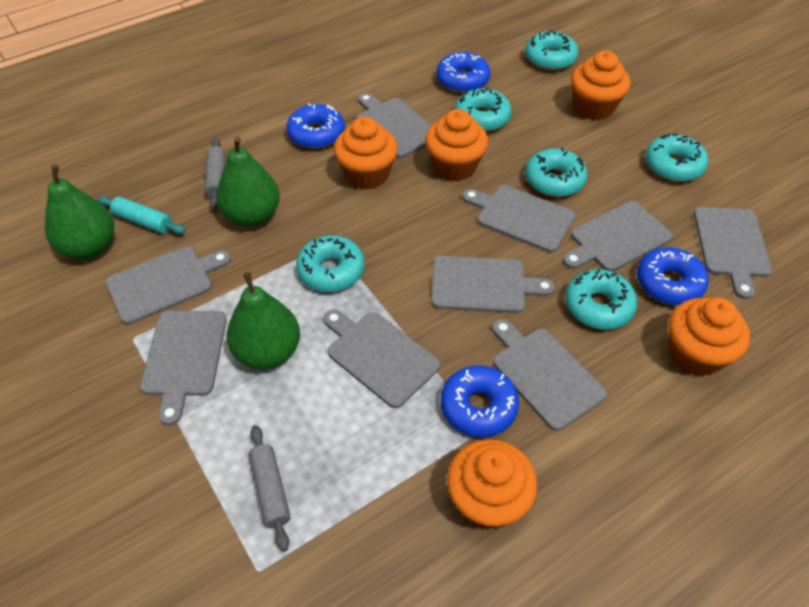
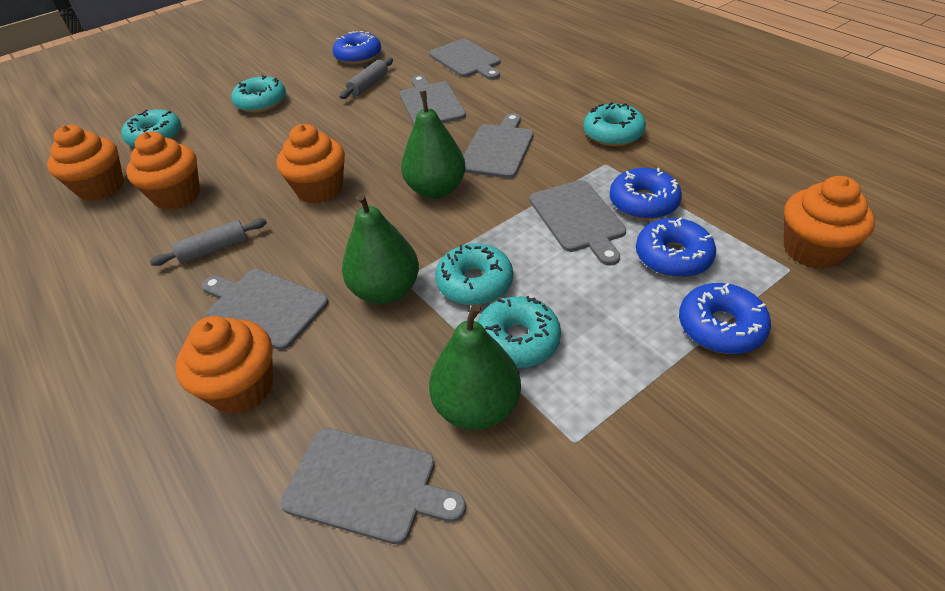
grey cutting board: 9 -> 6
turquoise donut: 6 -> 5
turquoise rolling pin: 1 -> 0

